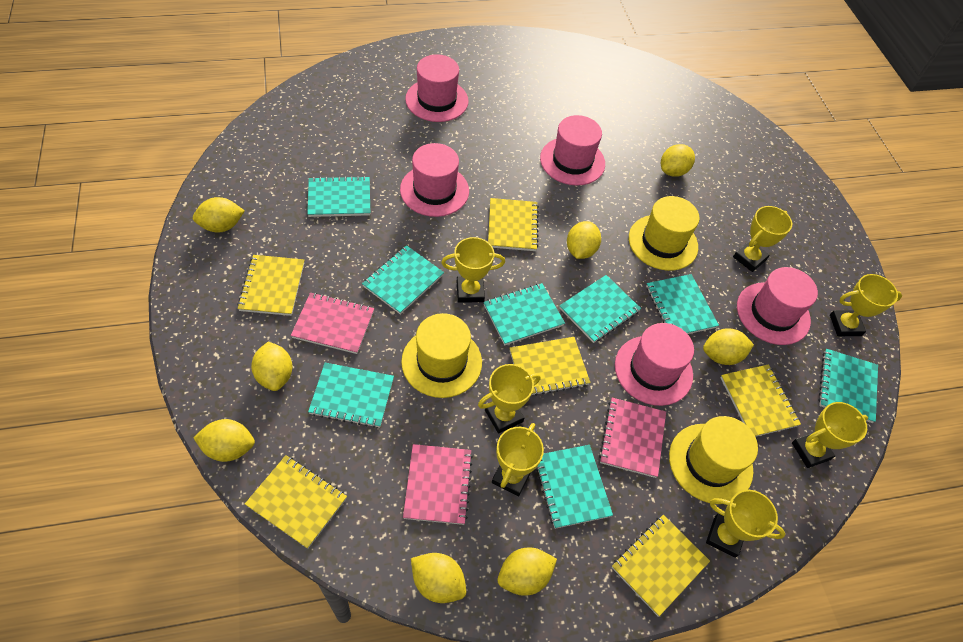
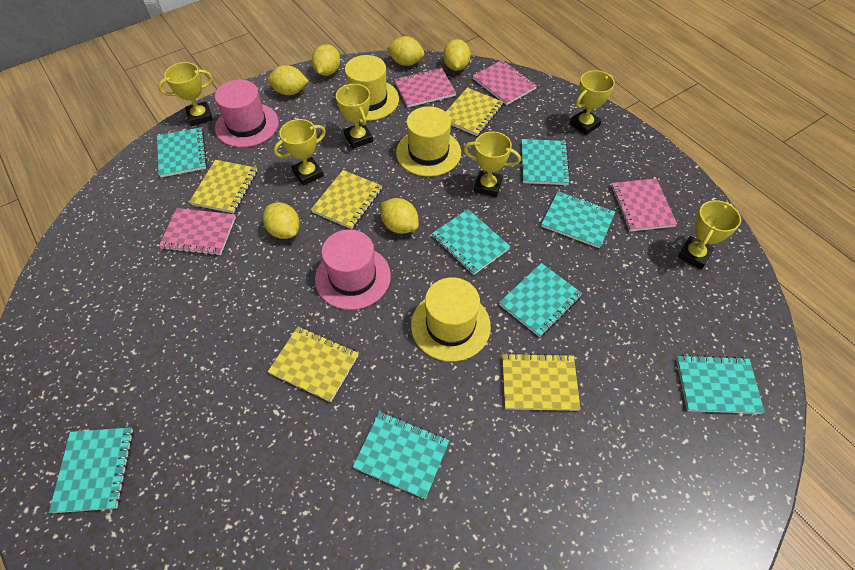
pink hat: 5 -> 2
pink notebook: 3 -> 4
yellow lemon: 8 -> 6
yellow notebook: 6 -> 5
yellow trophy: 7 -> 6

